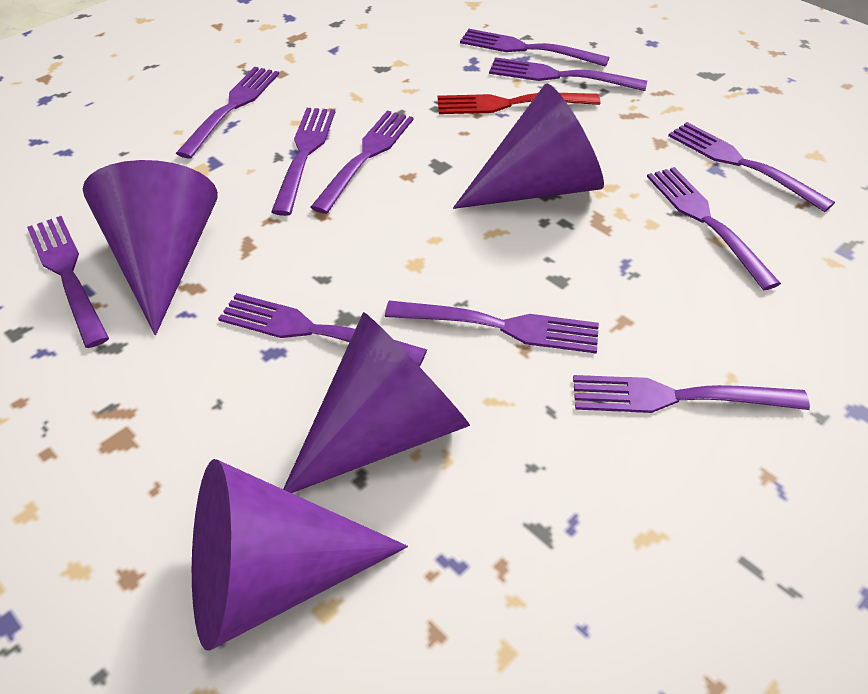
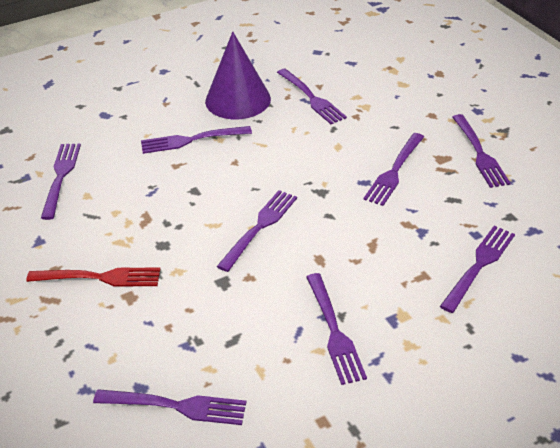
purple cone: 4 -> 1
purple fork: 11 -> 9

